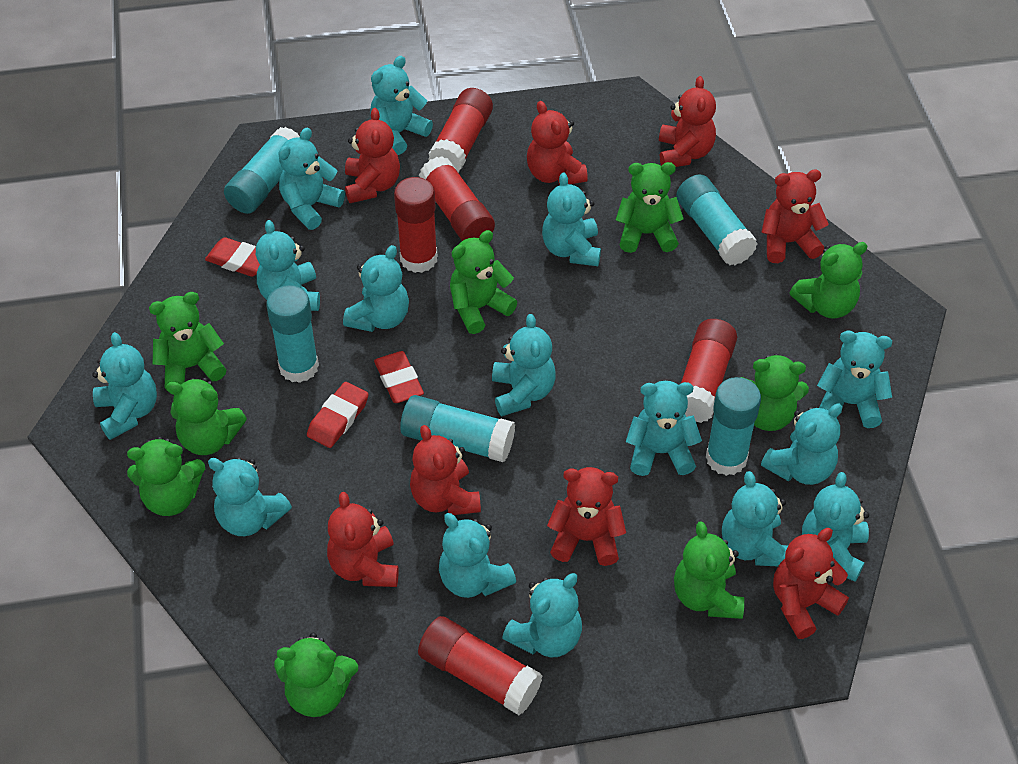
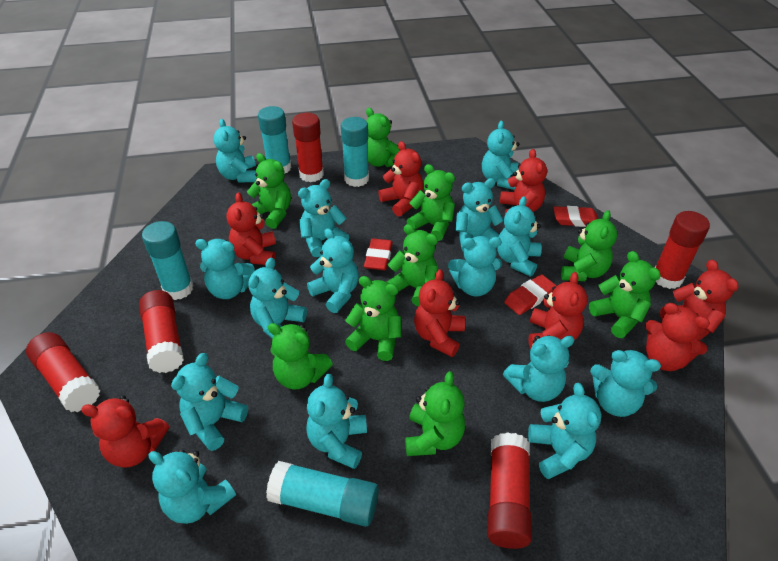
turquoise glue stick: 5 -> 4

